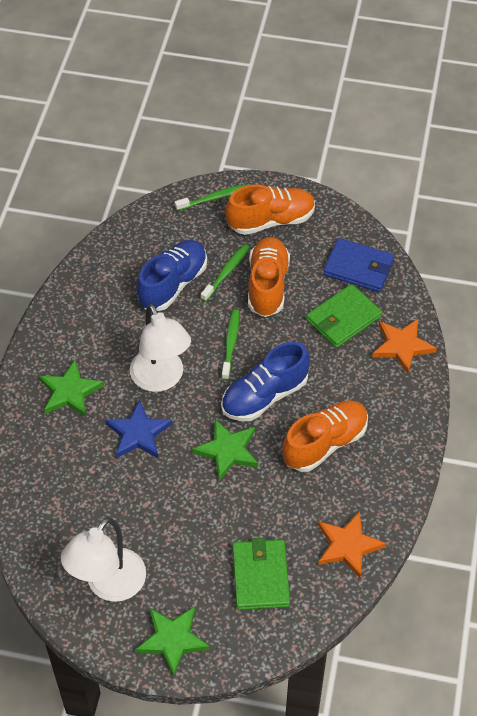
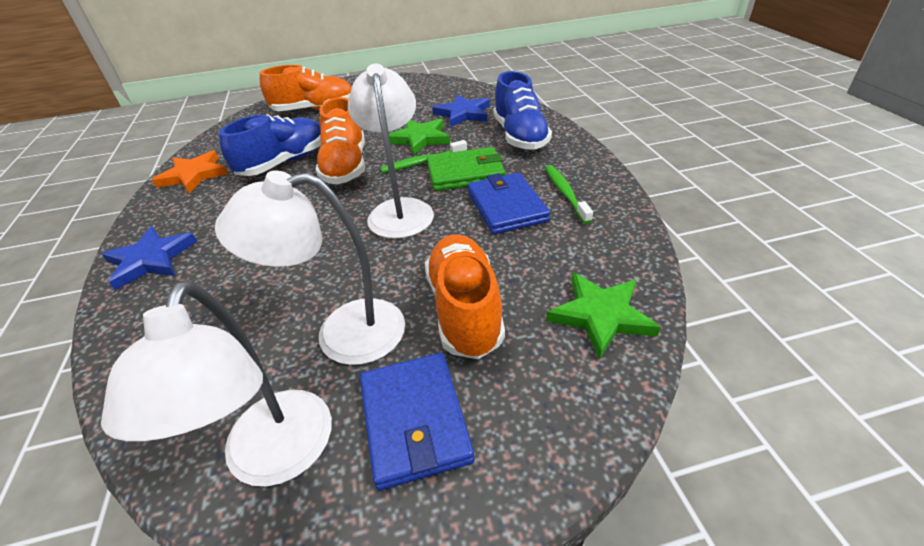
blue star: 1 -> 2
blue wallet: 1 -> 2
green star: 3 -> 2
green toothbrush: 3 -> 2
green wallet: 2 -> 1
orange star: 2 -> 1
white lamp: 2 -> 3

